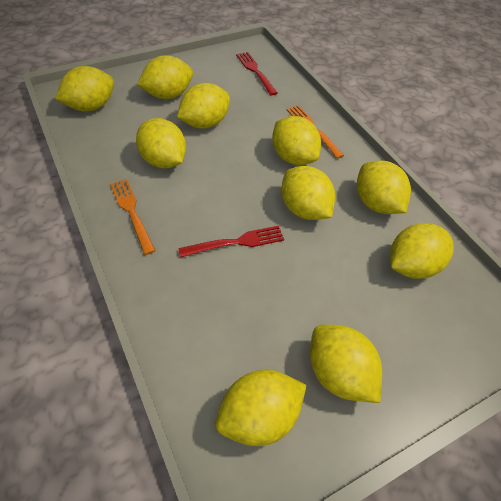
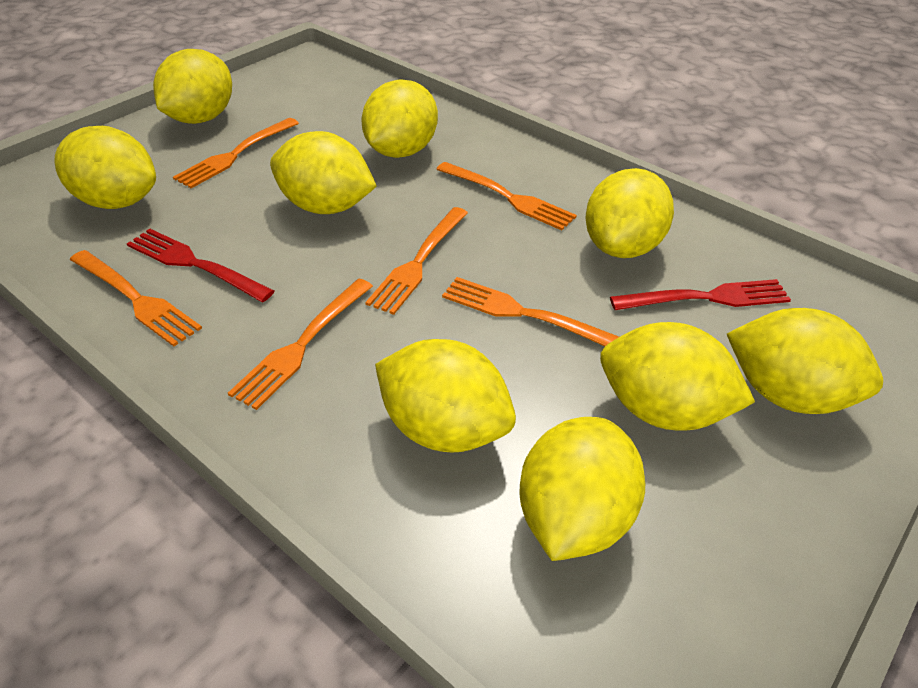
orange fork: 2 -> 6
yellow lemon: 10 -> 9

